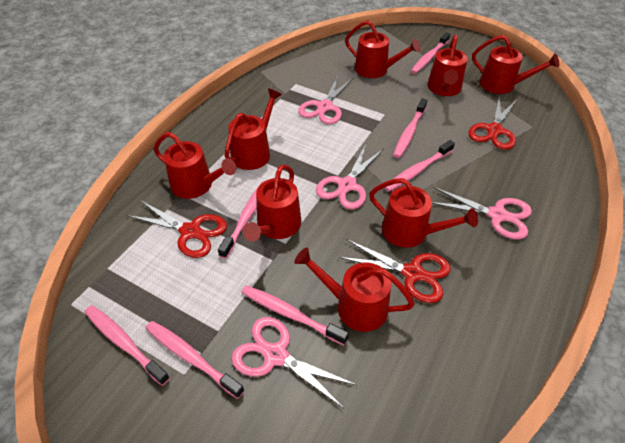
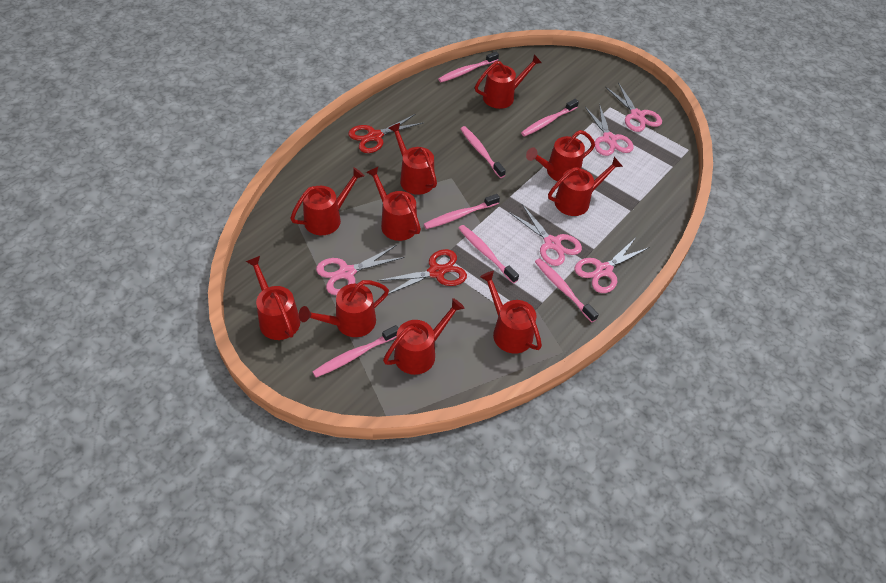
pink scissors: 4 -> 5
red scissors: 3 -> 2
red watering can: 8 -> 10

